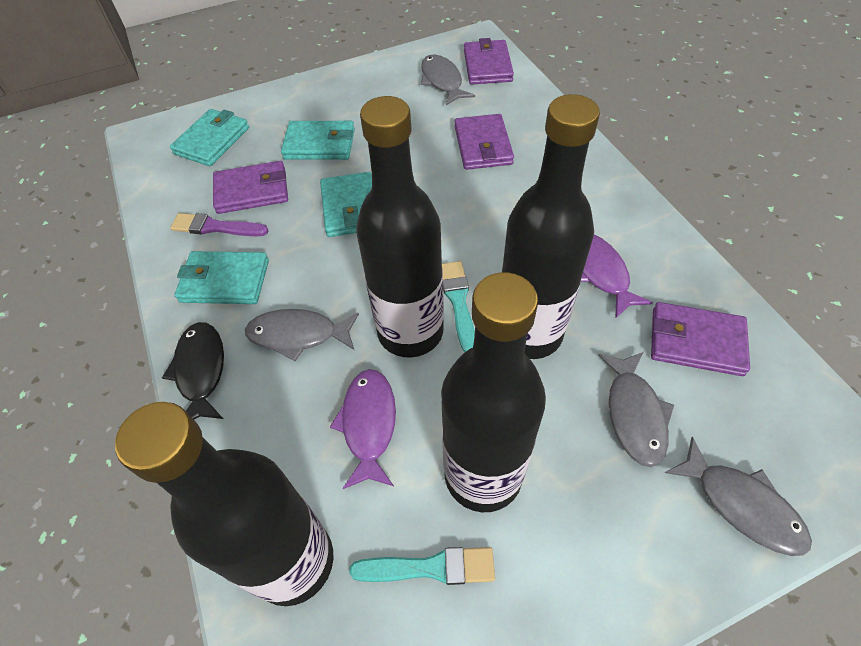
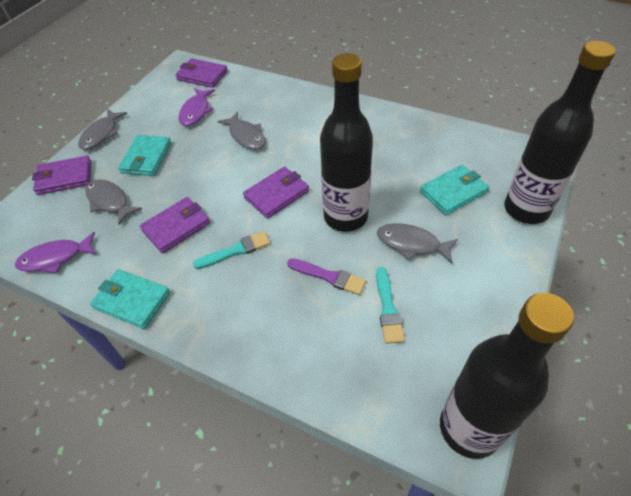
black bottle: 4 -> 3
black fish: 1 -> 0
turquoise wallet: 4 -> 3

